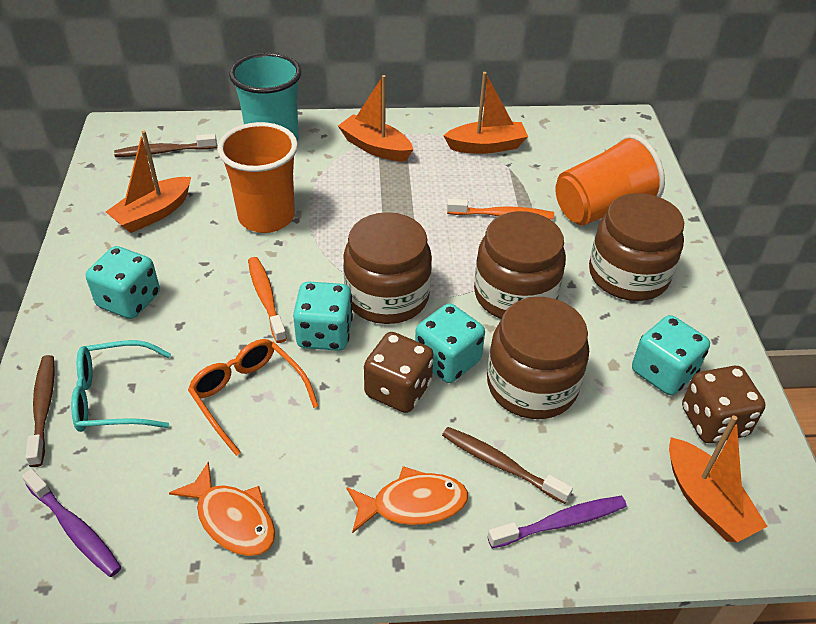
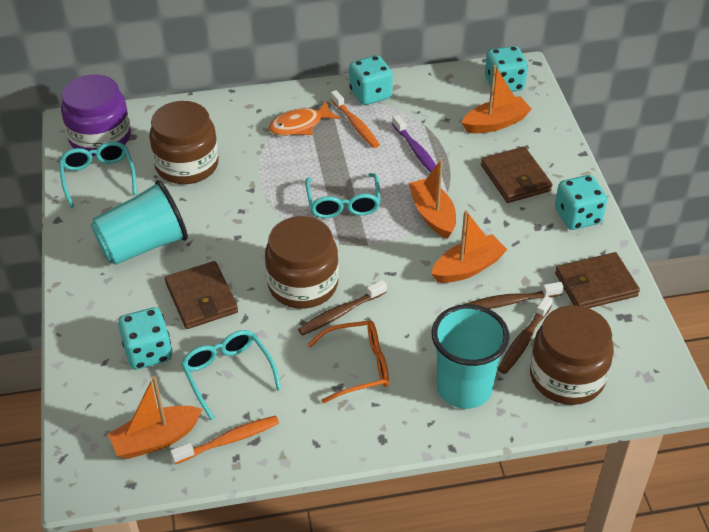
brown dice: 2 -> 0
brown jar: 4 -> 3
brown wallet: 0 -> 3
orange cup: 2 -> 0
orange fish: 2 -> 1
purple jar: 0 -> 1
purple toothbrush: 2 -> 1
turquoise cup: 1 -> 2
turquoise glasses: 1 -> 3

